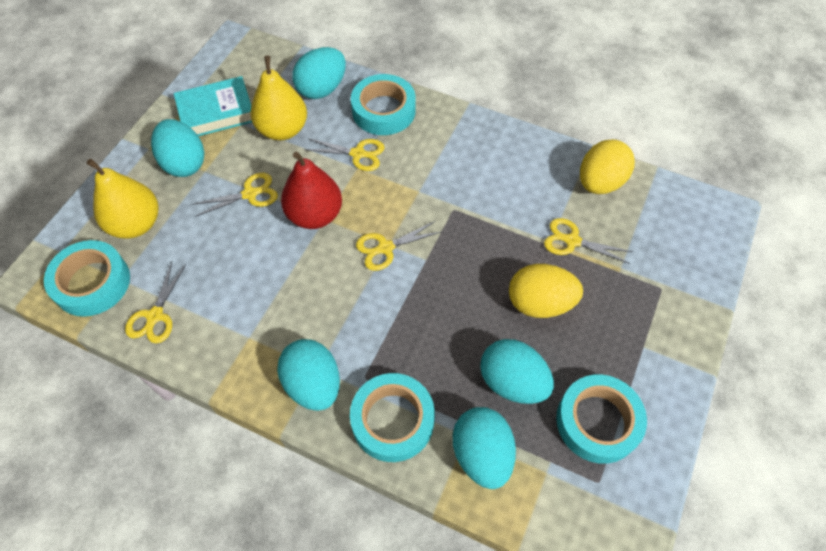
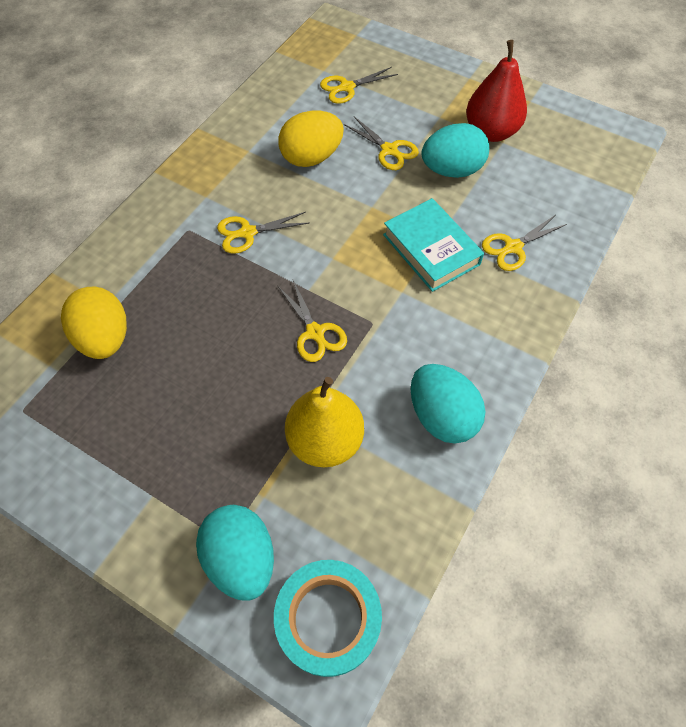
turquoise egg: 5 -> 3
turquoise tape: 4 -> 1
yellow pear: 2 -> 1

